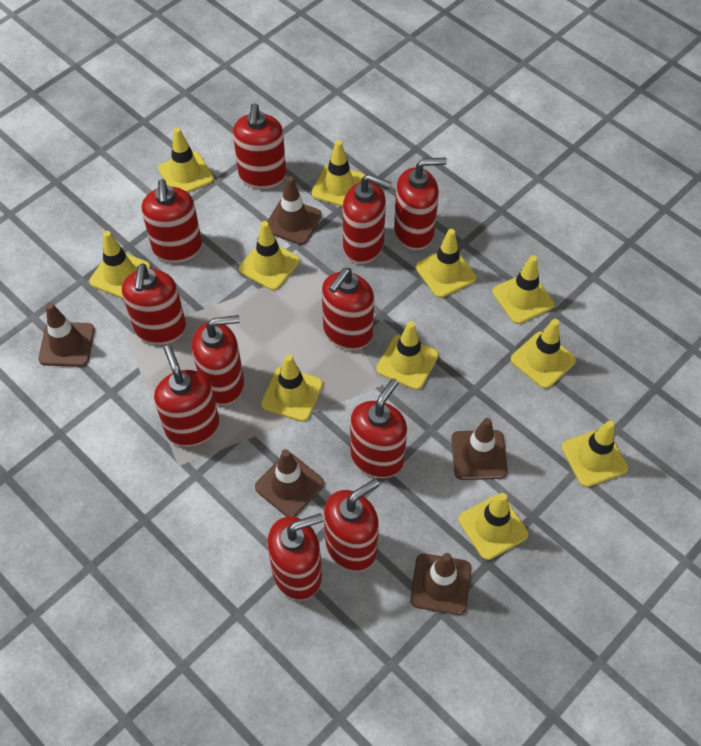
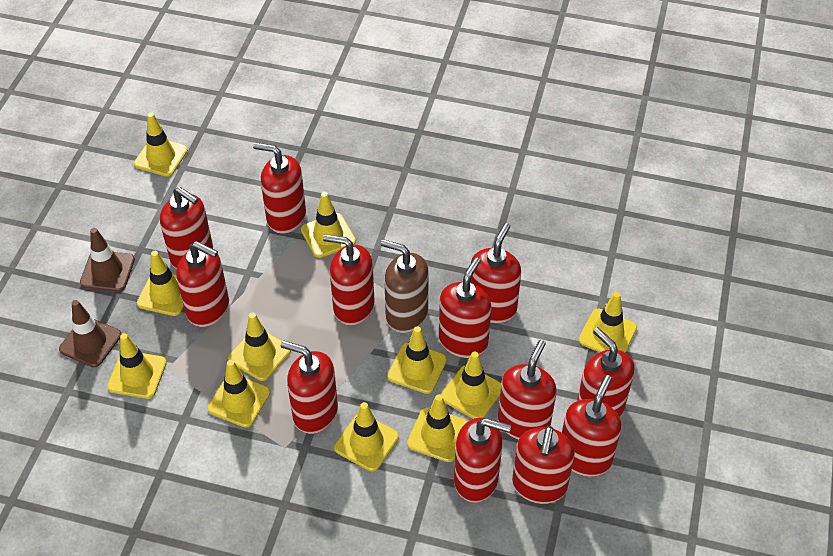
brown soap dispenser: 0 -> 1
brown traffic cone: 5 -> 2
red soap dispenser: 11 -> 12

